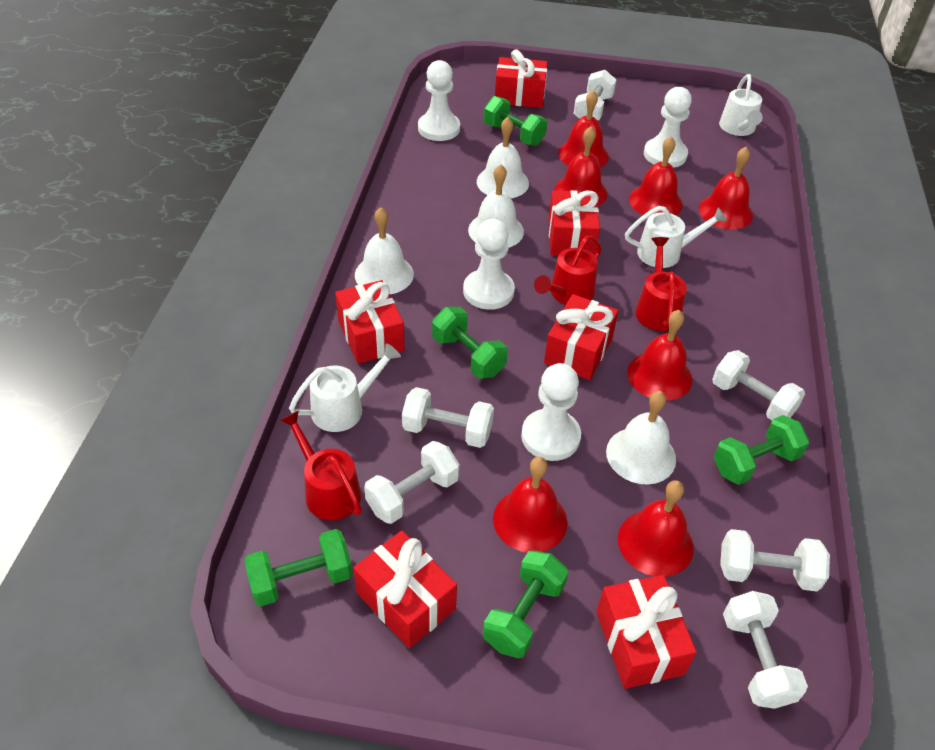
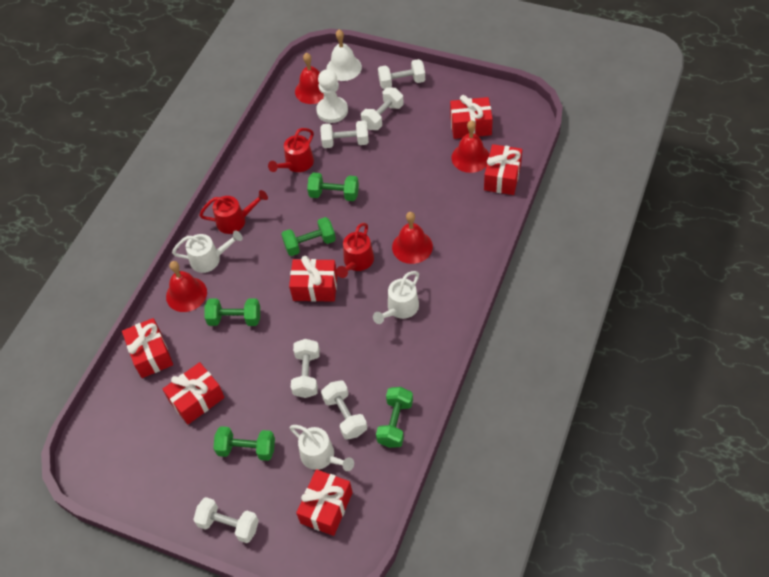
red bell: 7 -> 4
white bell: 4 -> 1
white pawn: 4 -> 1

